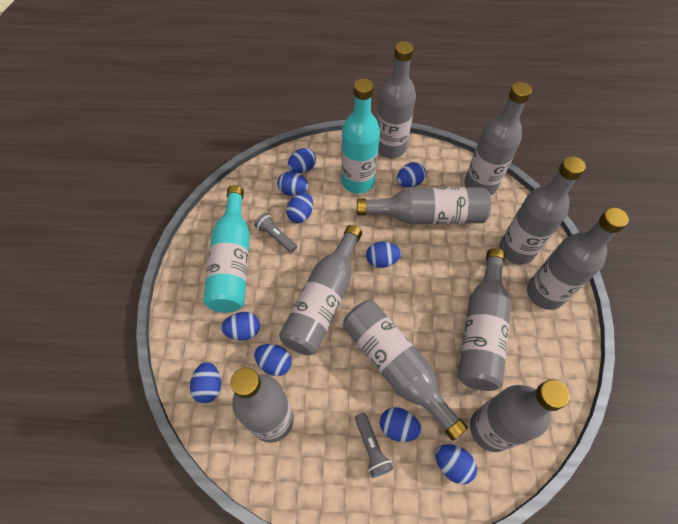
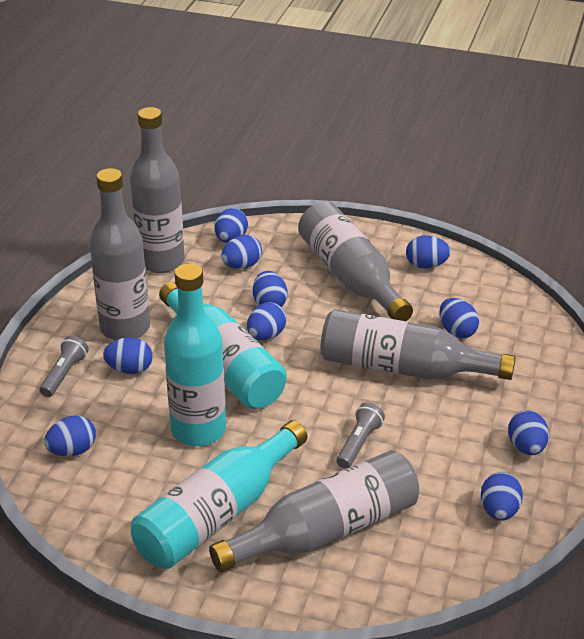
grey bottle: 10 -> 5
turquoise bottle: 2 -> 3

